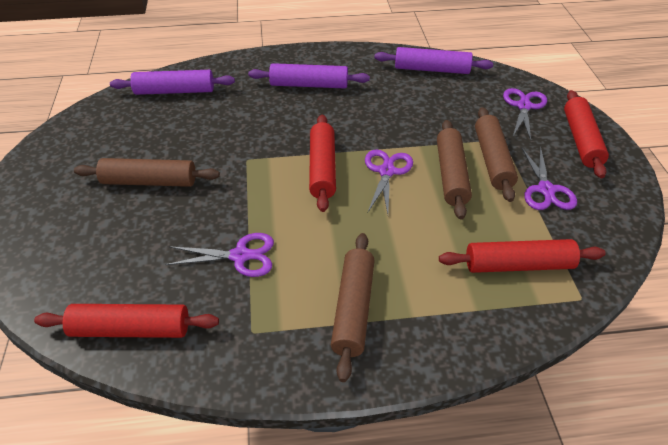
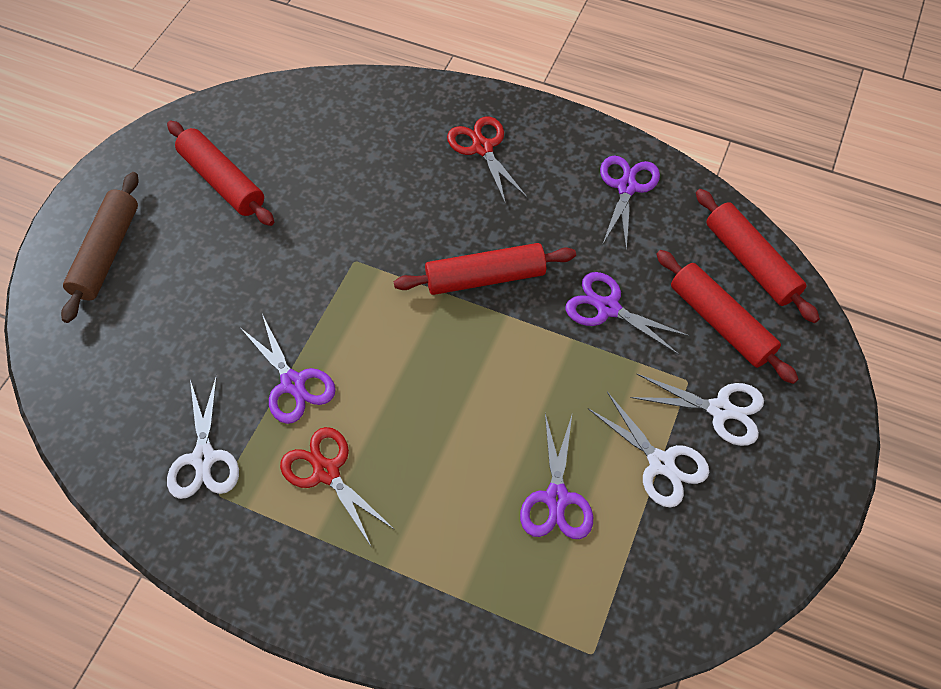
brown rolling pin: 4 -> 1
purple rolling pin: 3 -> 0
red scissors: 0 -> 2
white scissors: 0 -> 3

